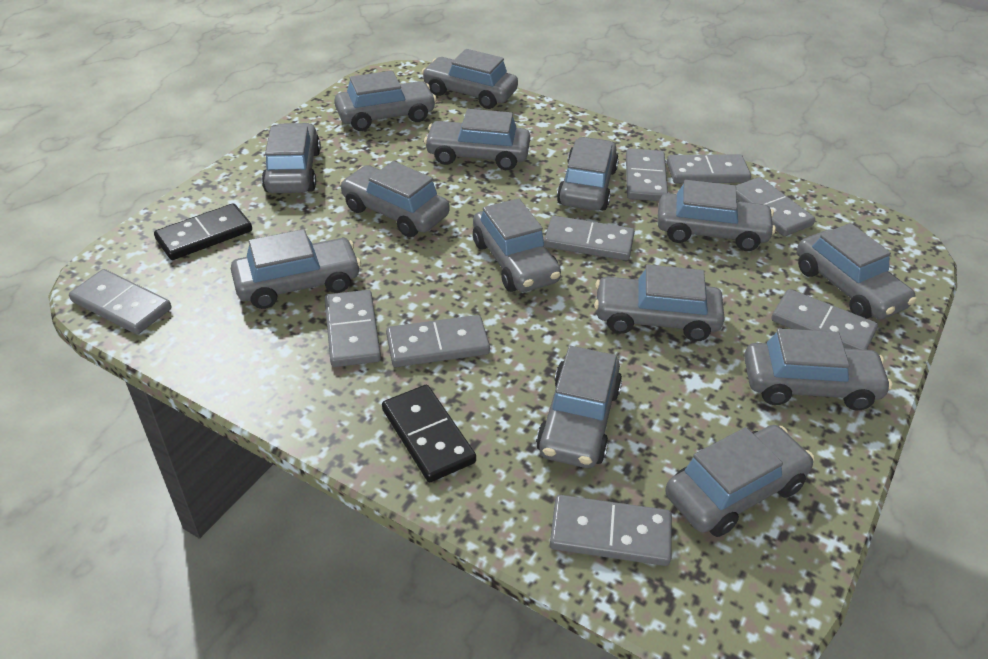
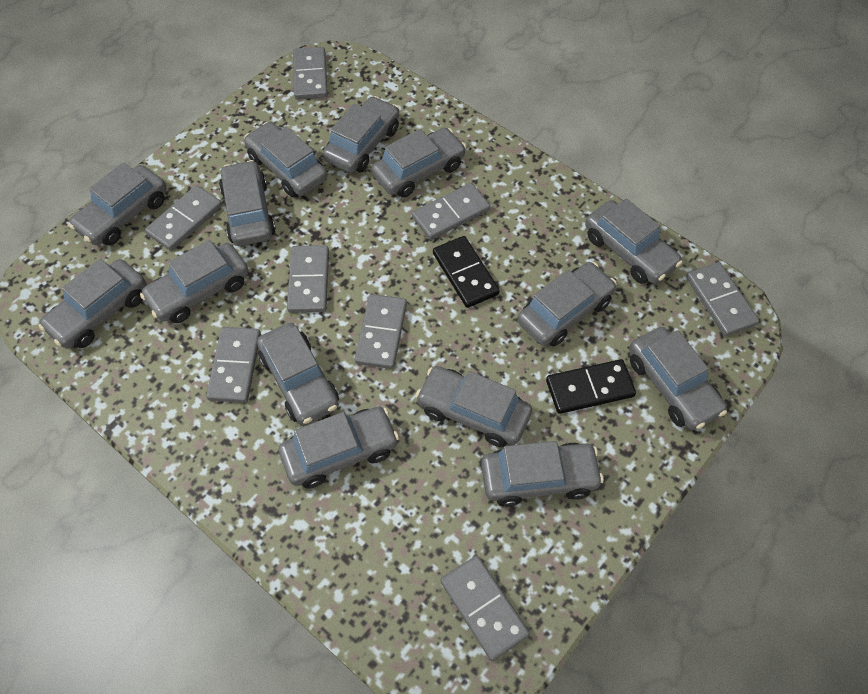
grey domino: 9 -> 8

